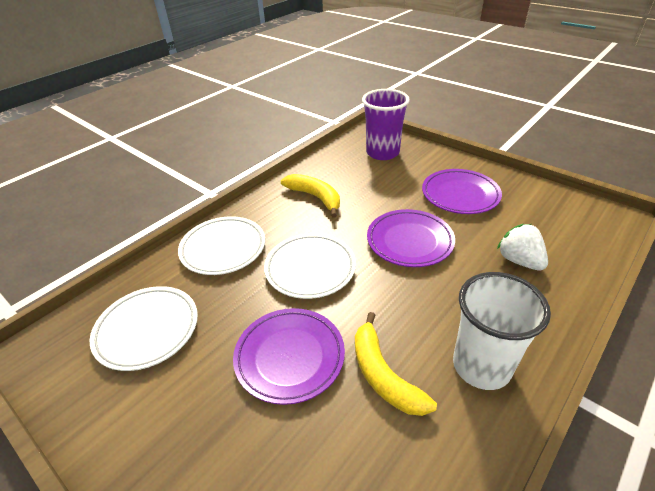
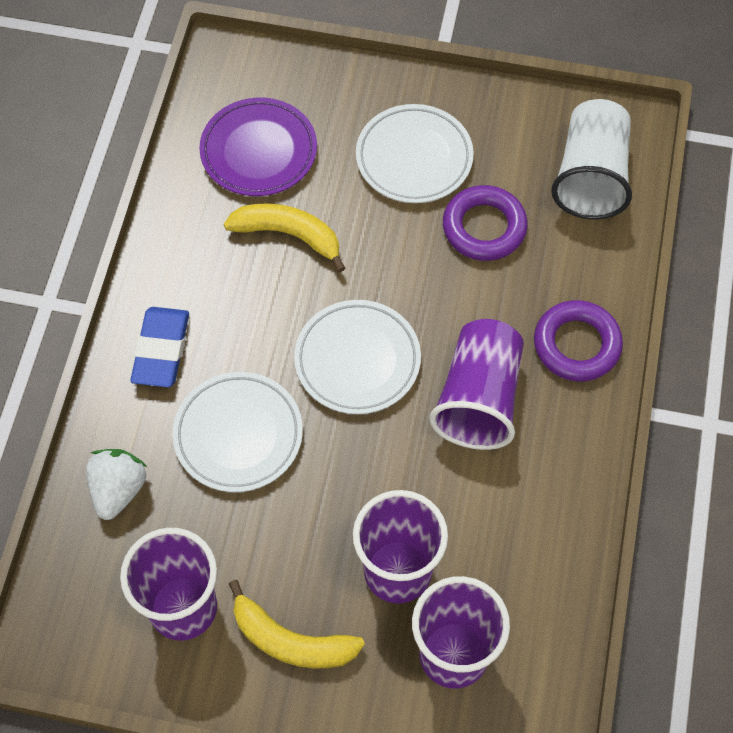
blue eraser: 0 -> 1
purple cup: 1 -> 4
purple plate: 3 -> 1
purple ring: 0 -> 2

